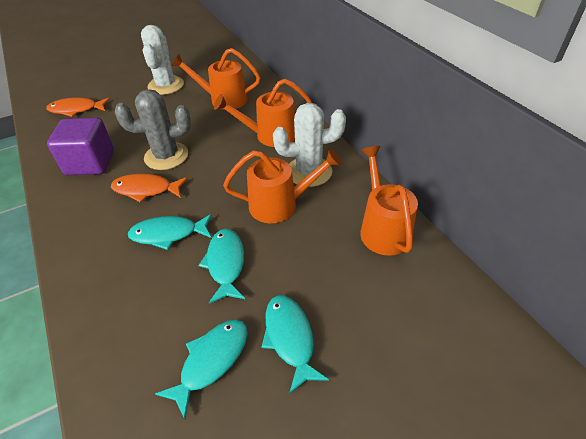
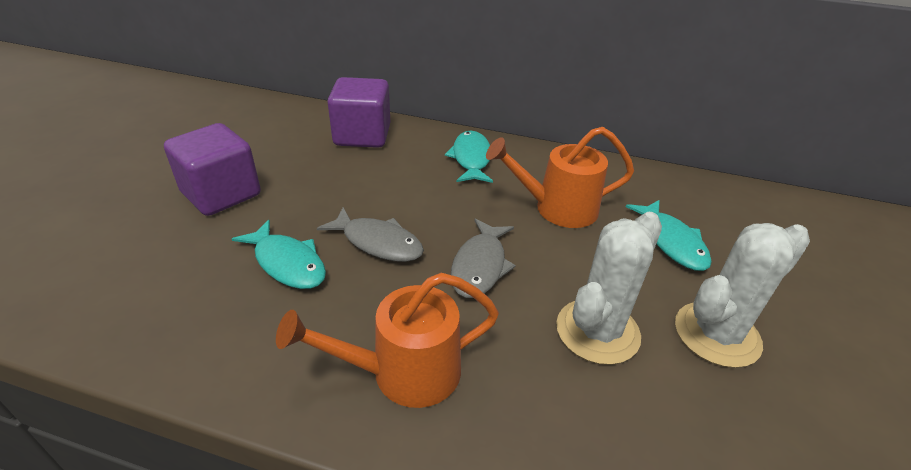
grey cactus: 1 -> 0
grey fish: 0 -> 2
orange fish: 2 -> 0
orange watering can: 4 -> 2
purple cube: 1 -> 2
turquoise fish: 4 -> 3

